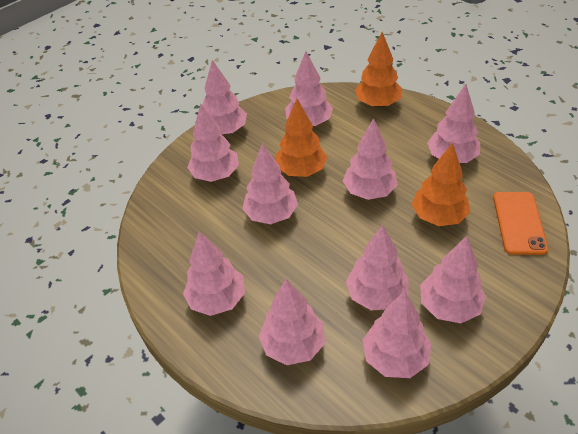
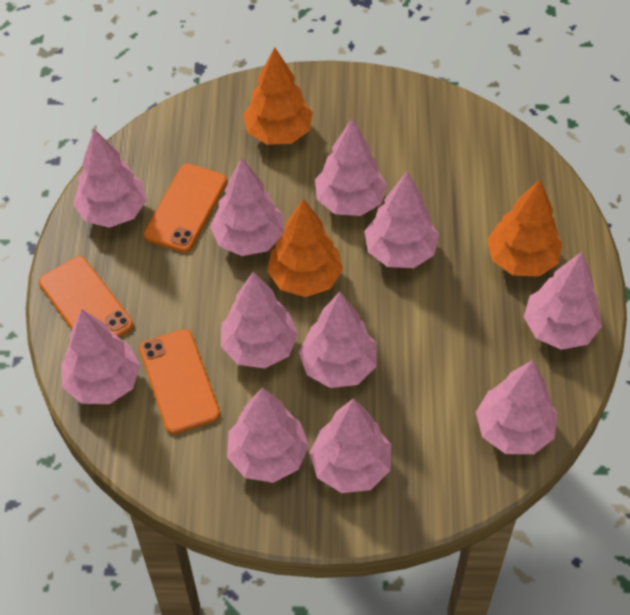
orange phone: 1 -> 3

